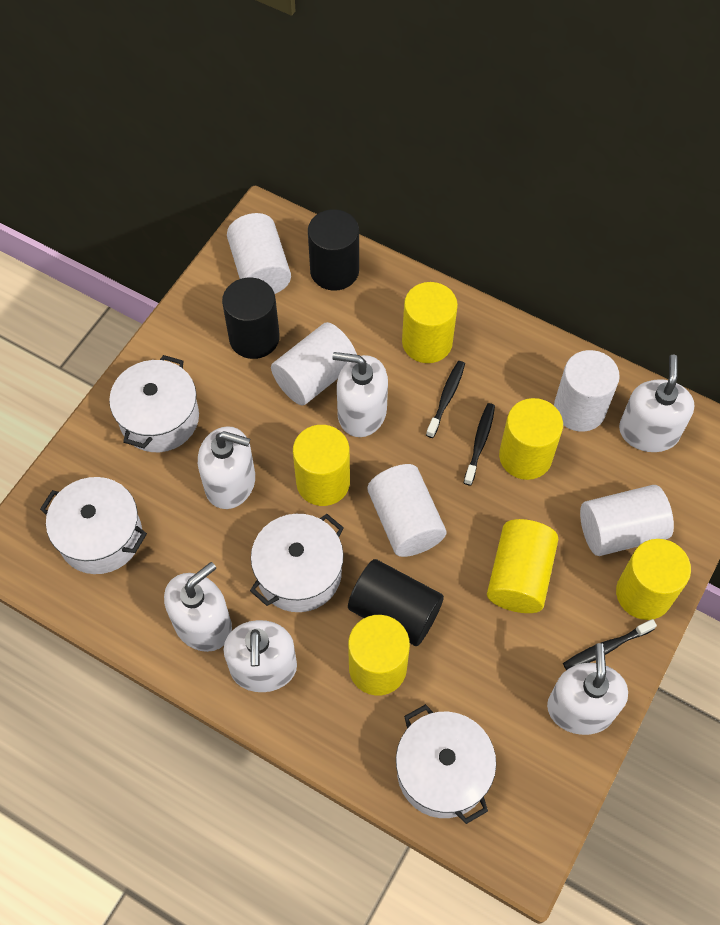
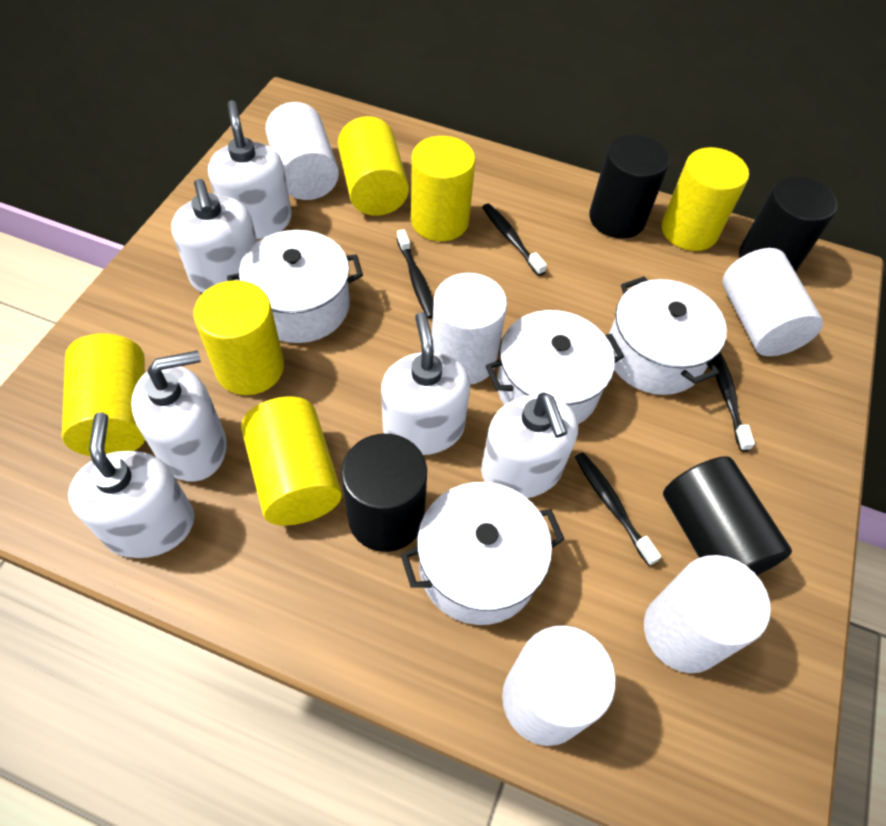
black cylinder: 3 -> 4
black toothbrush: 3 -> 4

